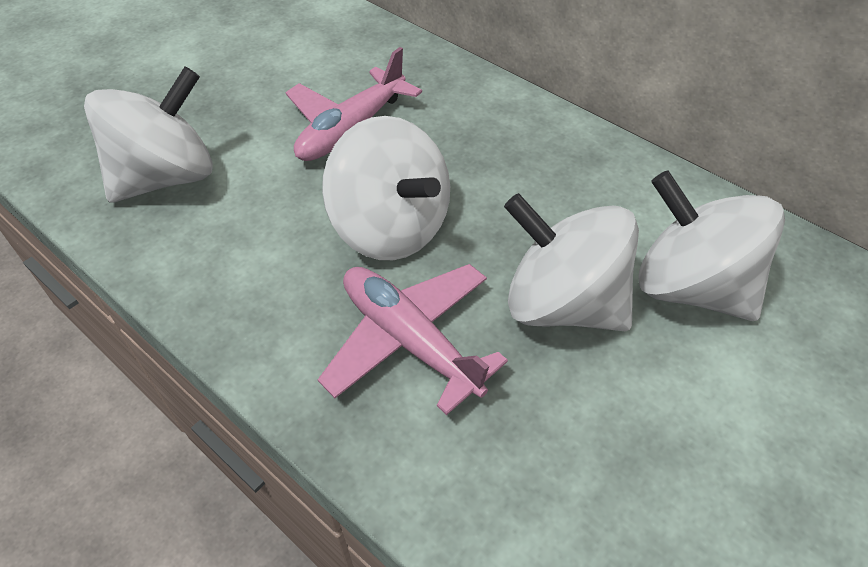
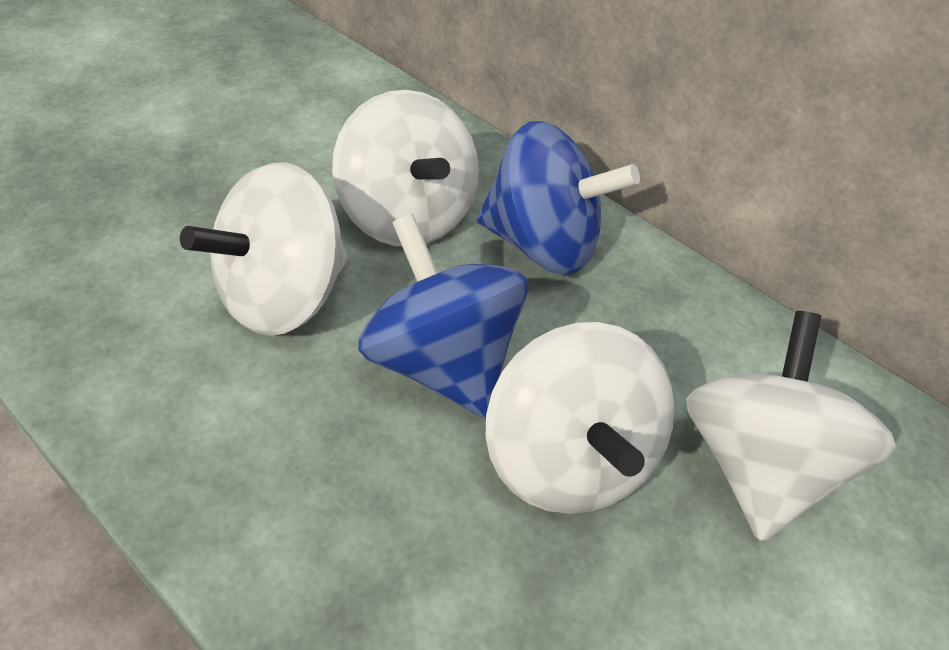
blue spinning top: 0 -> 2
pink plane: 2 -> 0

